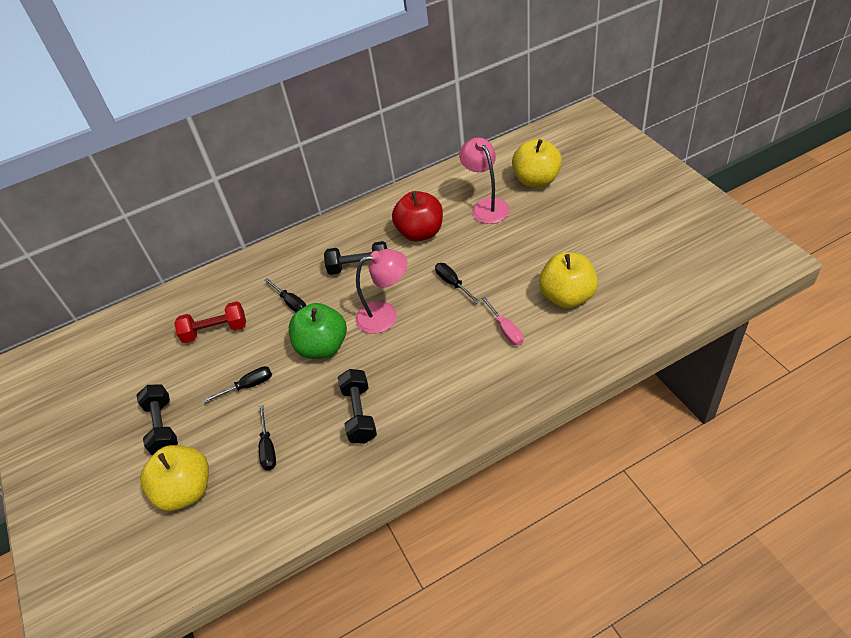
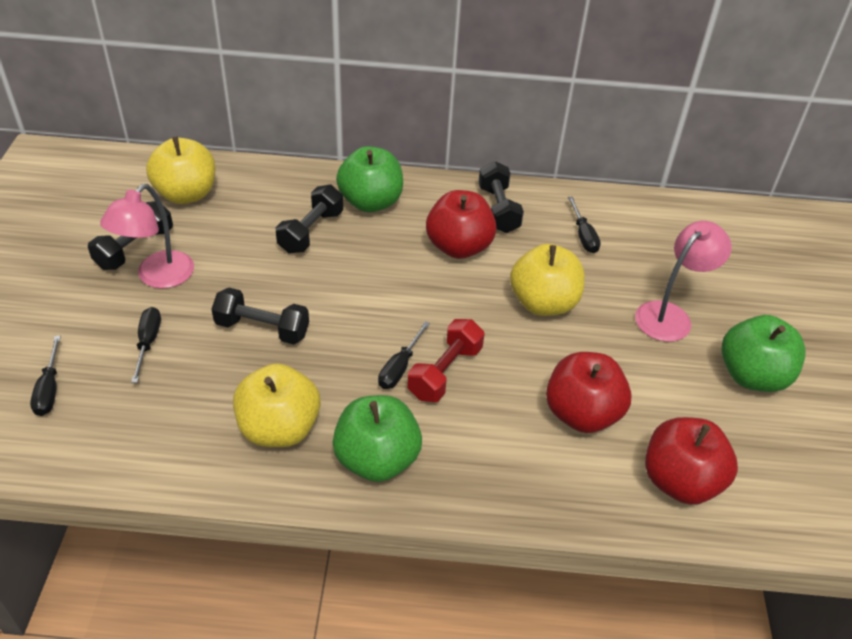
black dumbbell: 3 -> 4
green apple: 1 -> 3
pink screwdriver: 1 -> 0
red apple: 1 -> 3

